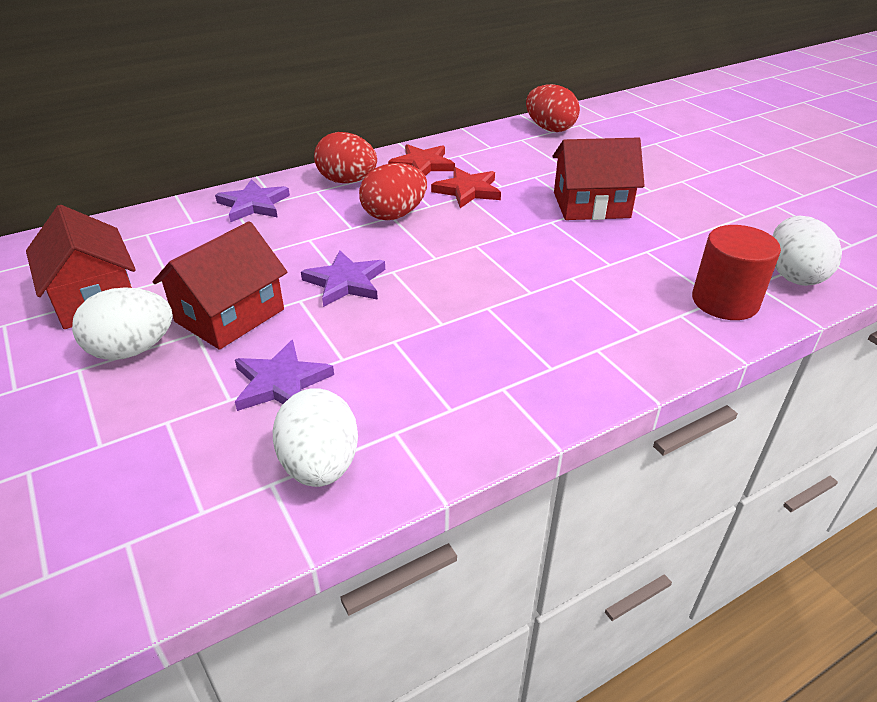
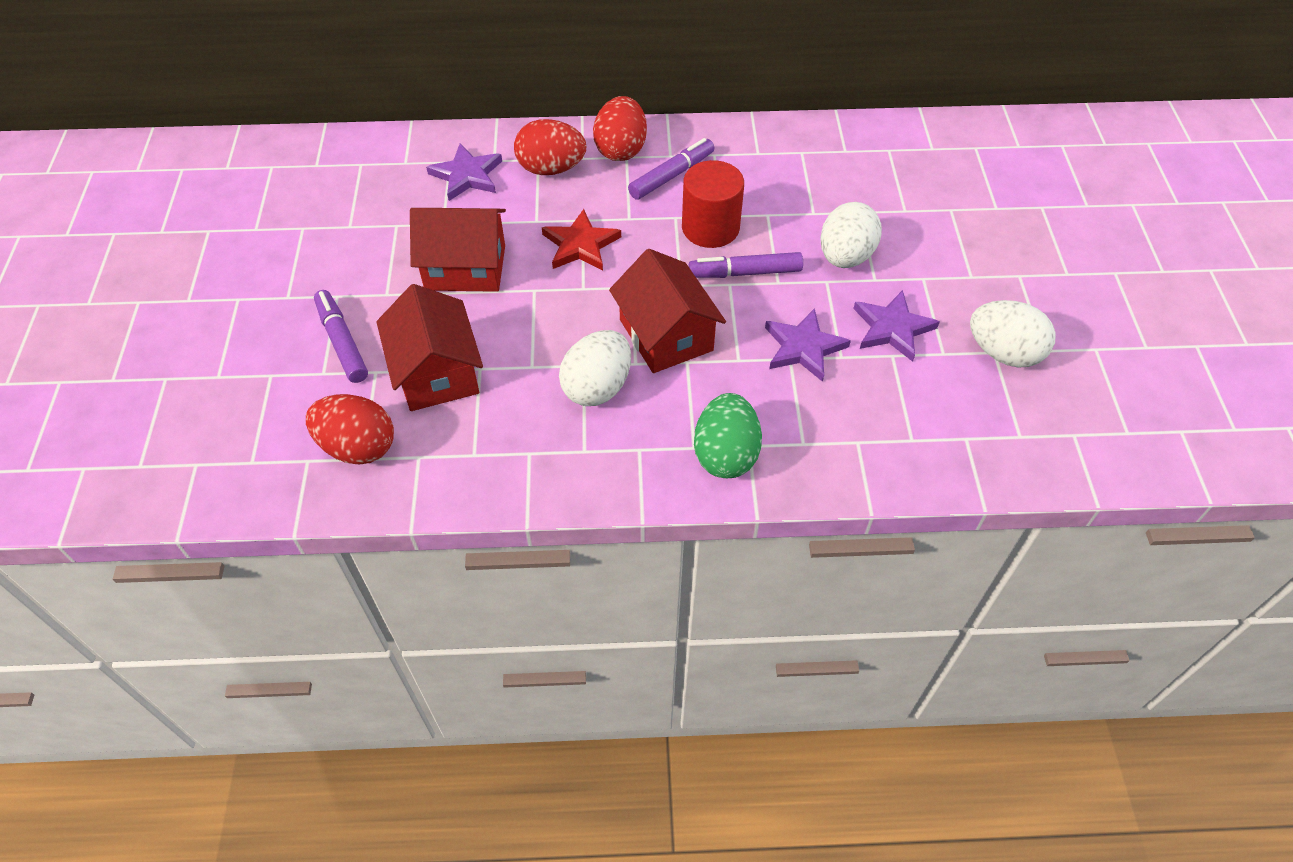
green egg: 0 -> 1
purple marker: 0 -> 3
red star: 2 -> 1

